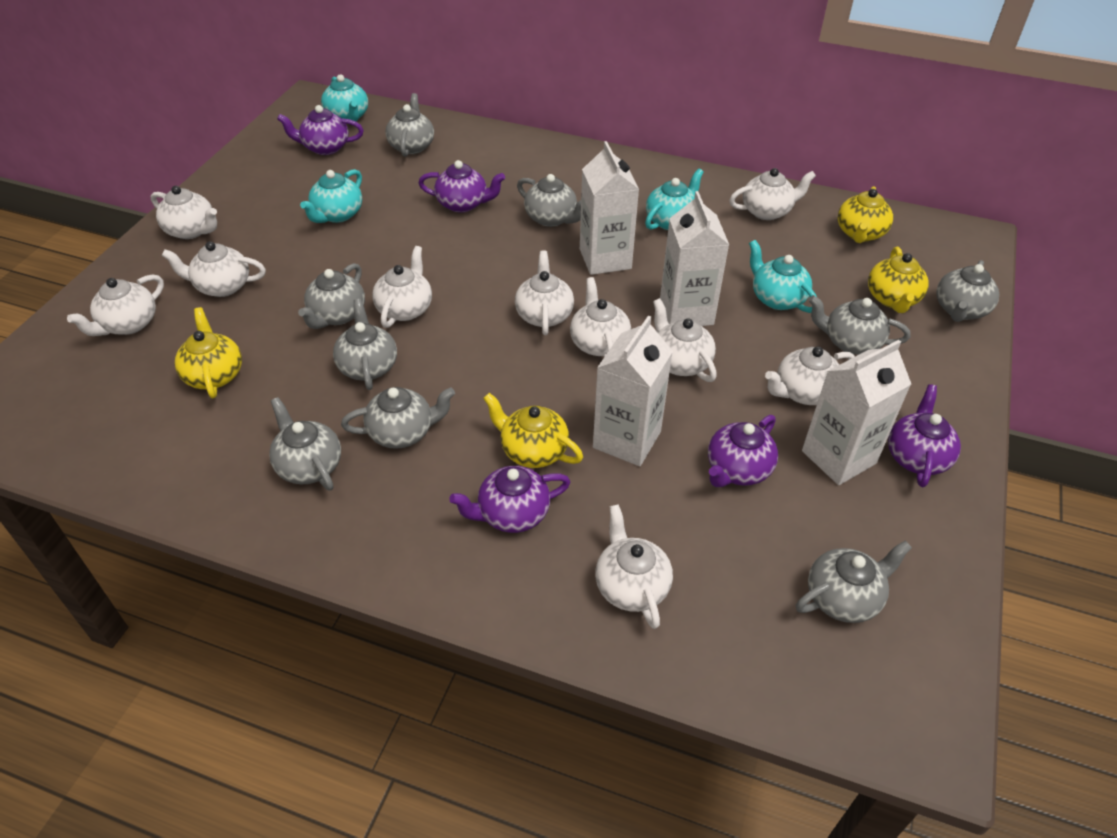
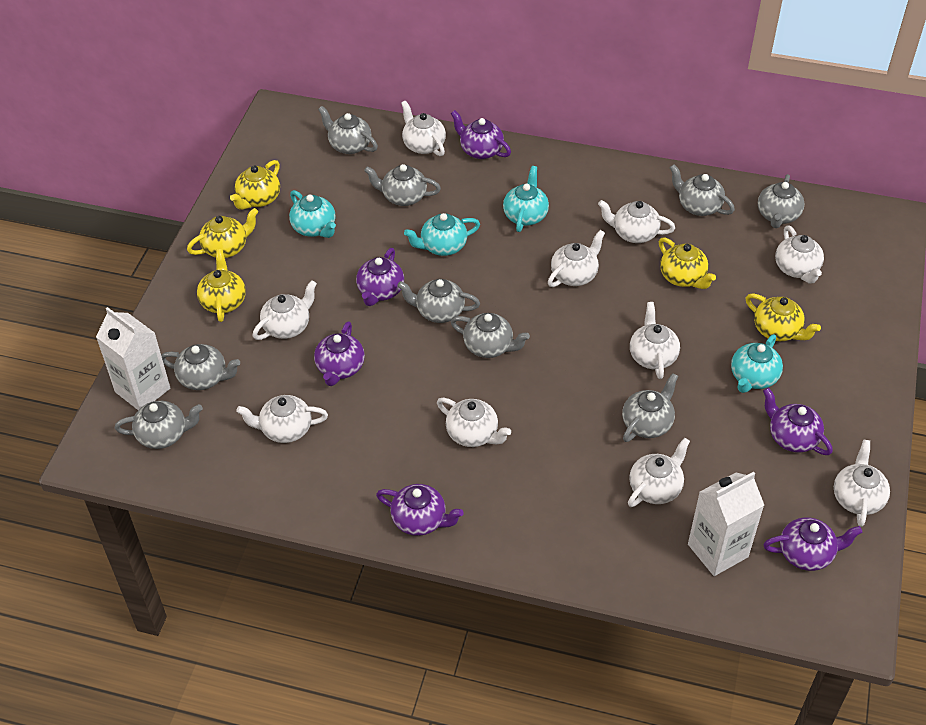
purple teapot: 5 -> 6
white carton: 4 -> 2
yellow teapot: 4 -> 5

